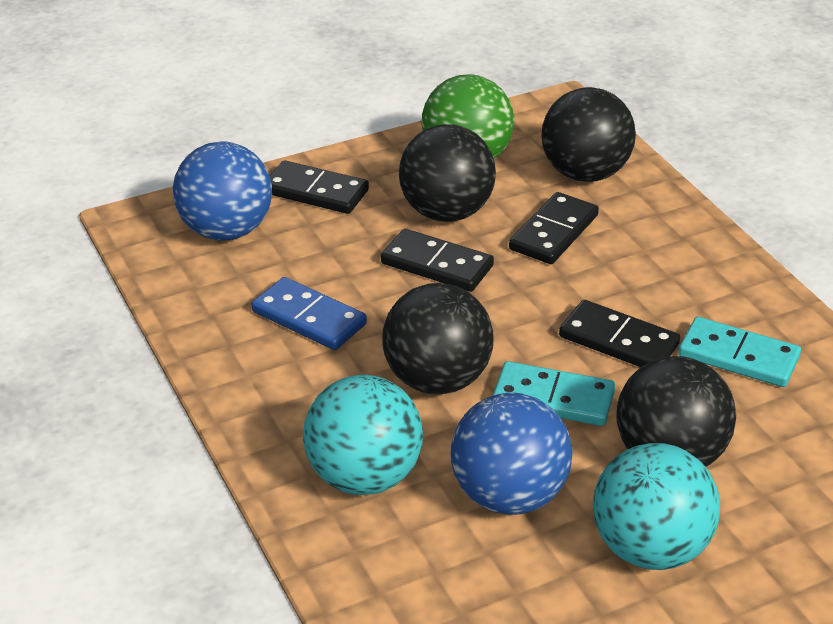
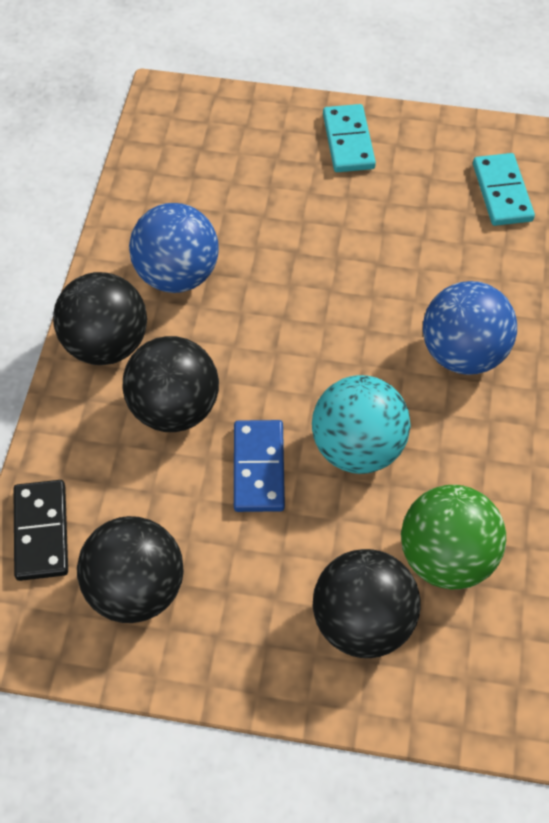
black domino: 4 -> 1
turquoise ball: 2 -> 1

